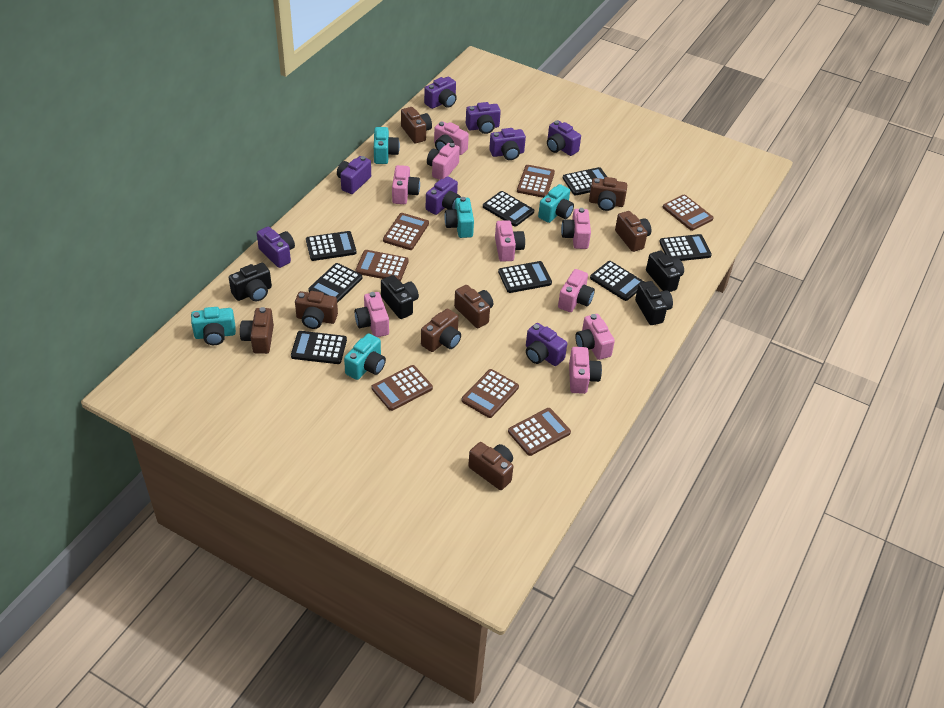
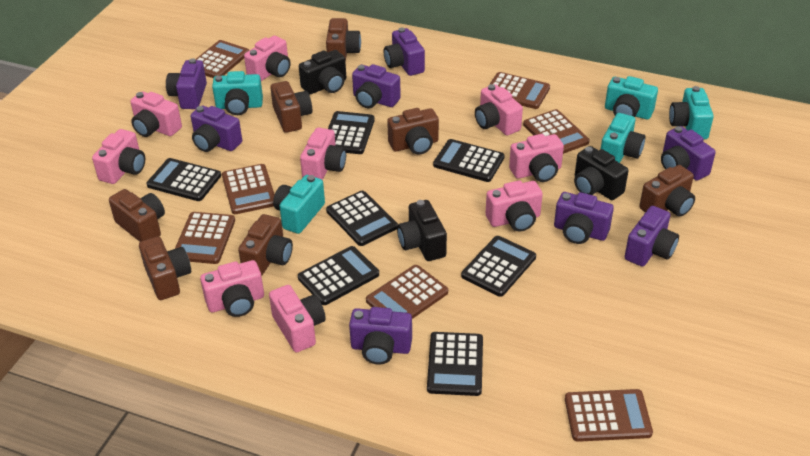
black calculator: 8 -> 7
black camera: 4 -> 3
brown camera: 8 -> 7

